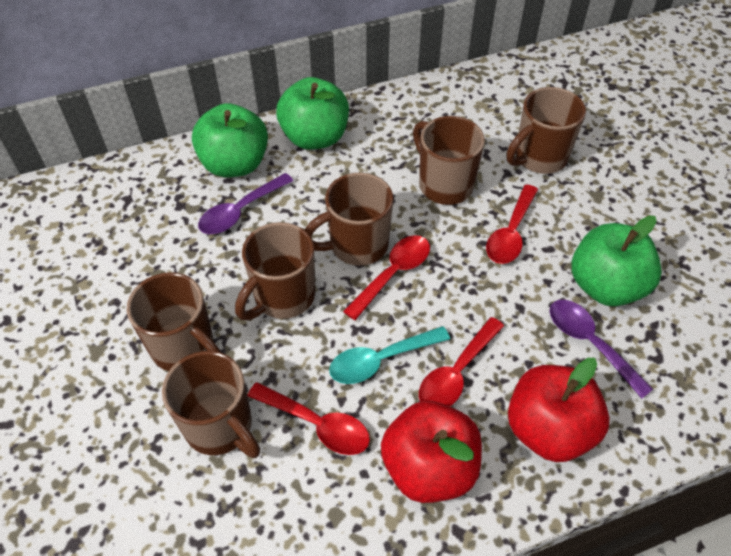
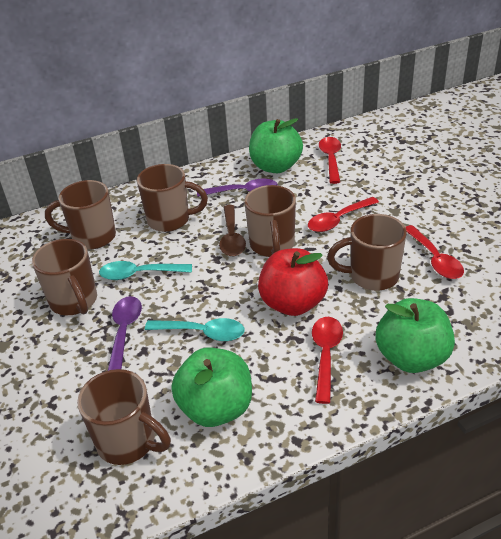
brown spoon: 0 -> 1
red apple: 2 -> 1
turquoise spoon: 1 -> 2

